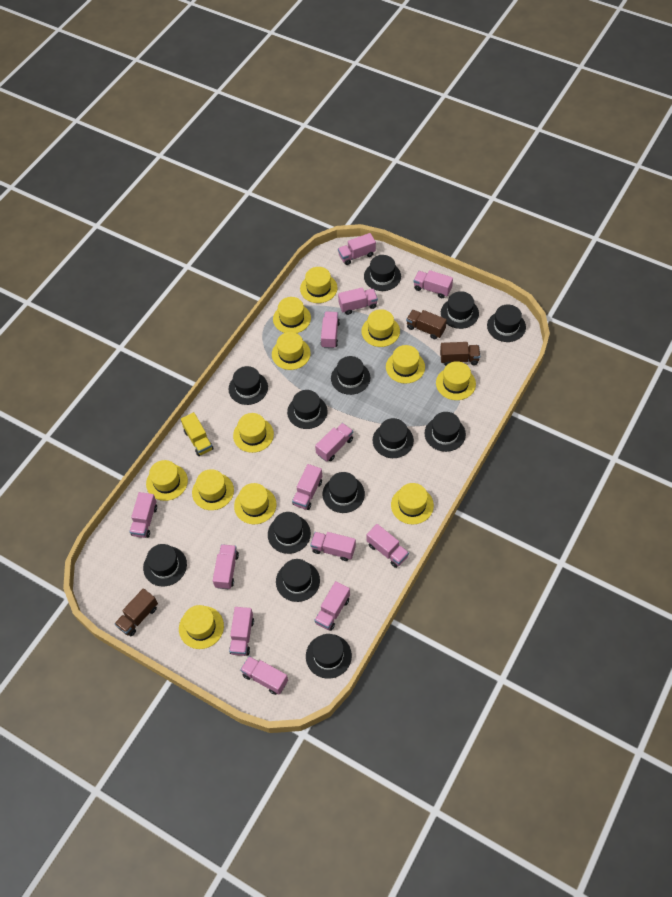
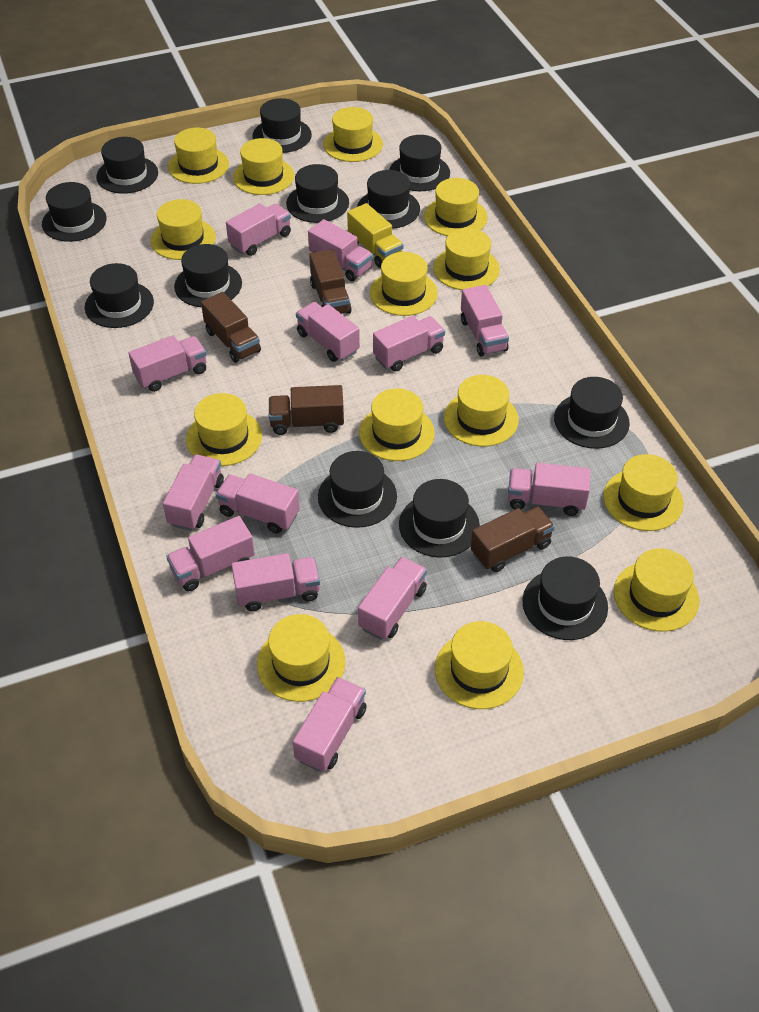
black hat: 13 -> 12
brown truck: 3 -> 4
yellow hat: 12 -> 14

